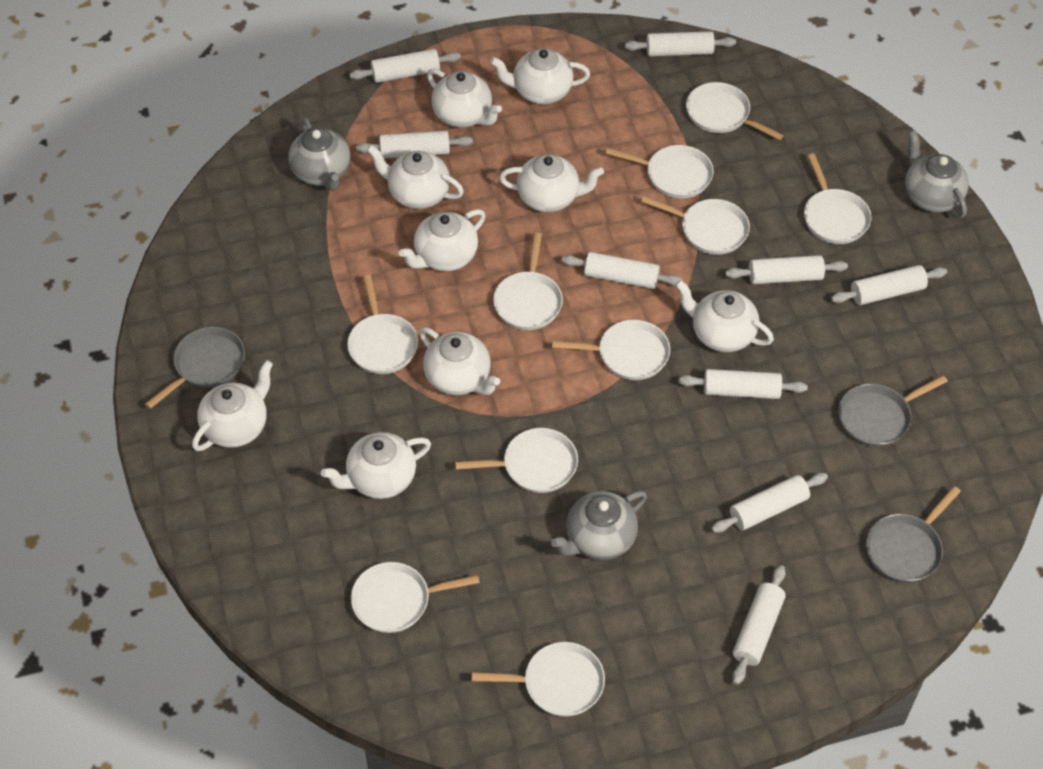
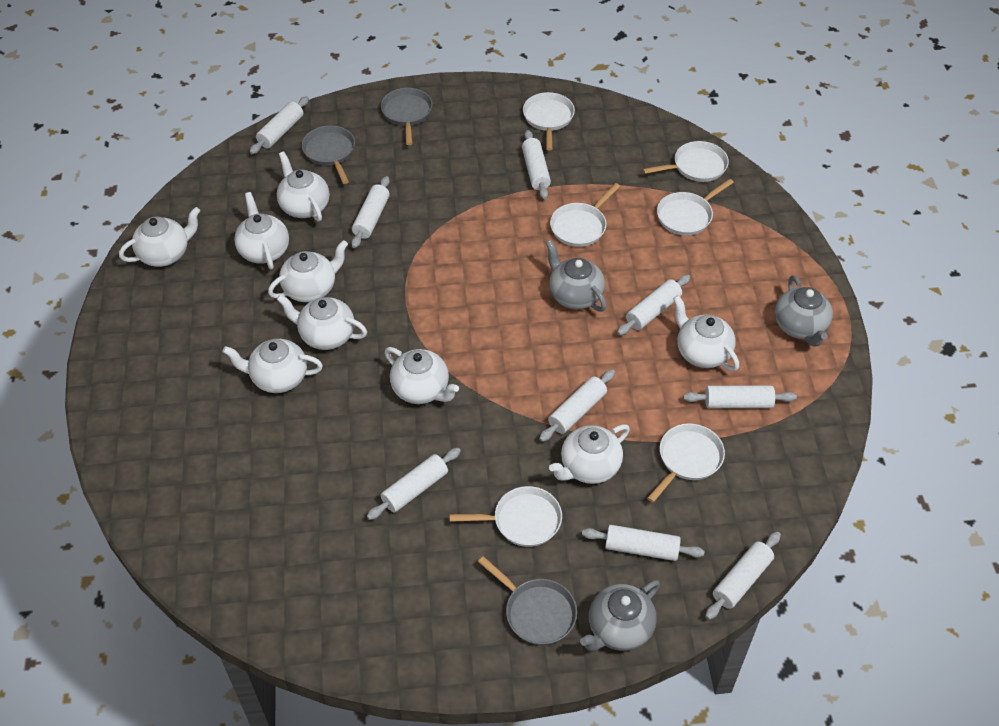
white pan: 10 -> 6

